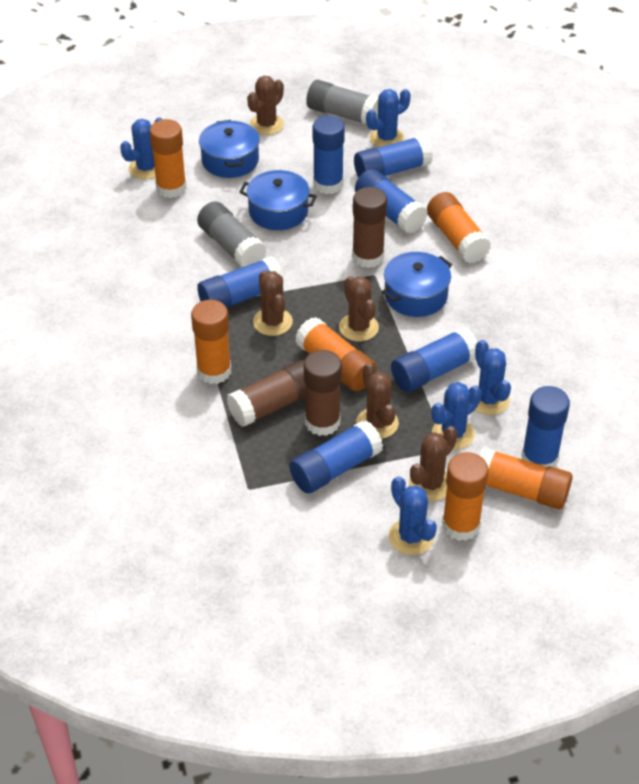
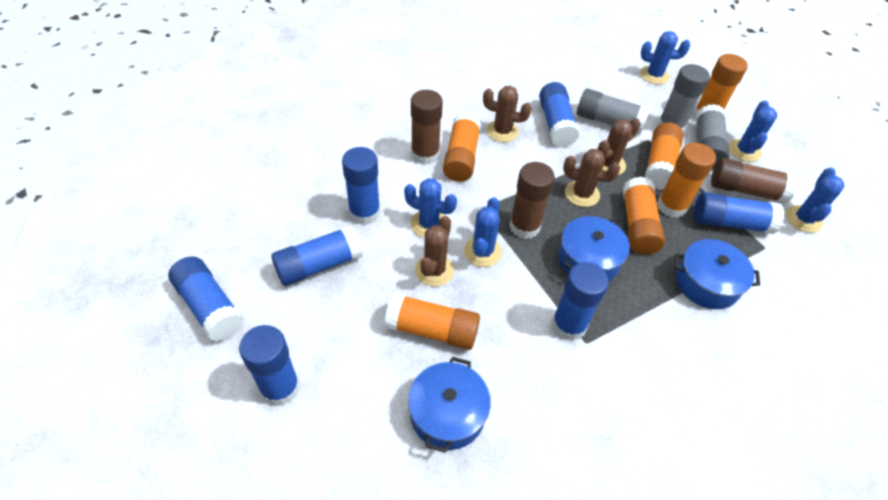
brown cactus: 5 -> 4
grey glue stick: 2 -> 3

